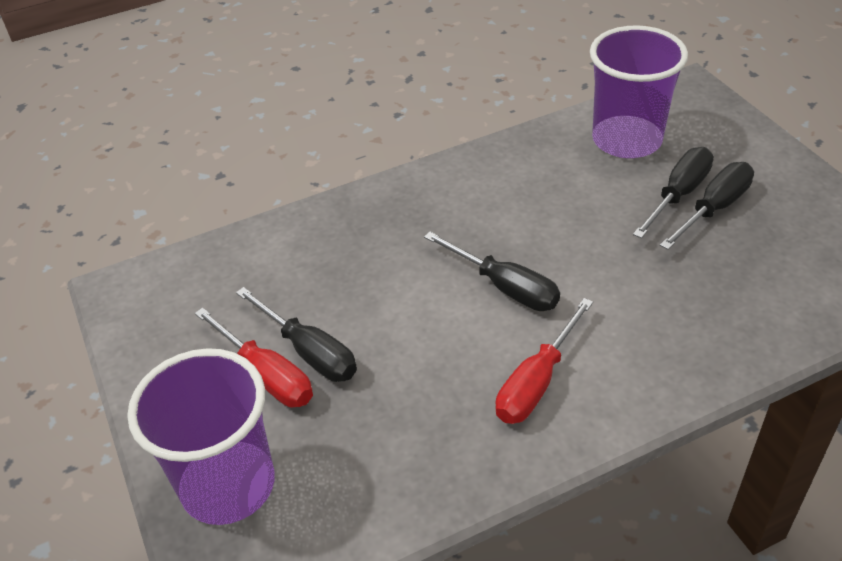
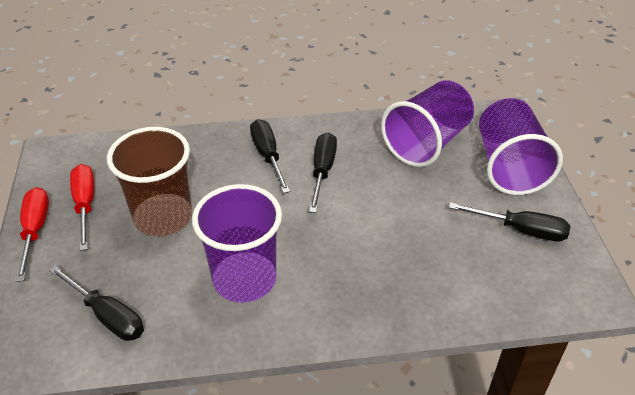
brown cup: 0 -> 1
purple cup: 2 -> 3

